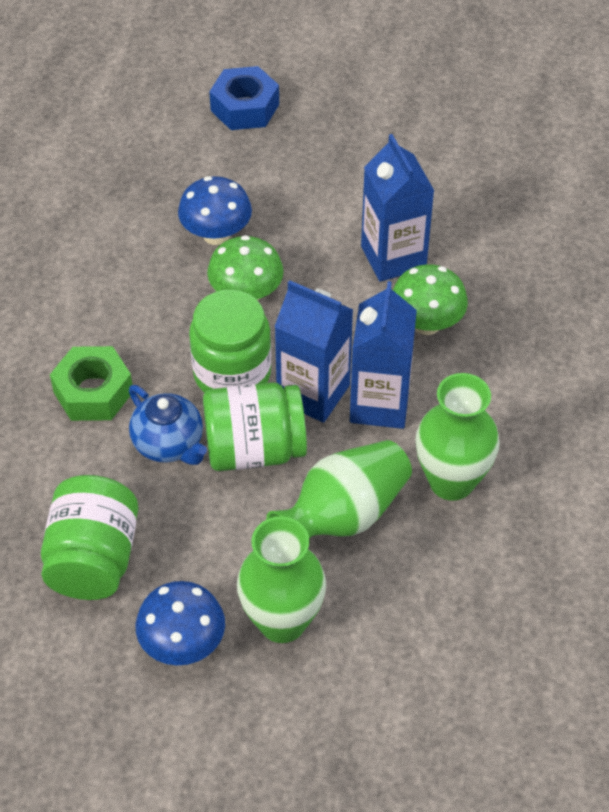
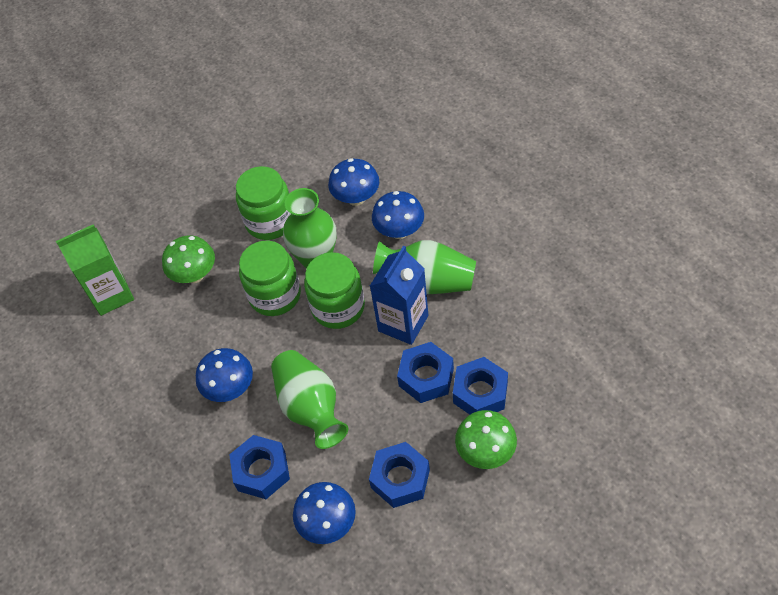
blue carton: 3 -> 1
blue mushroom: 2 -> 4
blue nut: 1 -> 4
blue teapot: 1 -> 0
green carton: 0 -> 1
green nut: 1 -> 0

